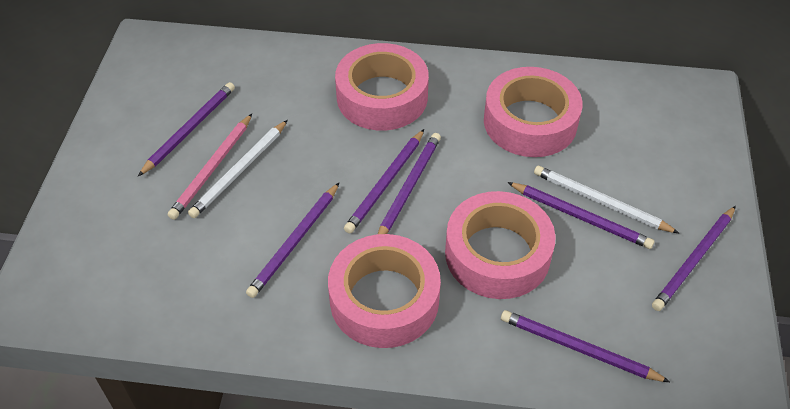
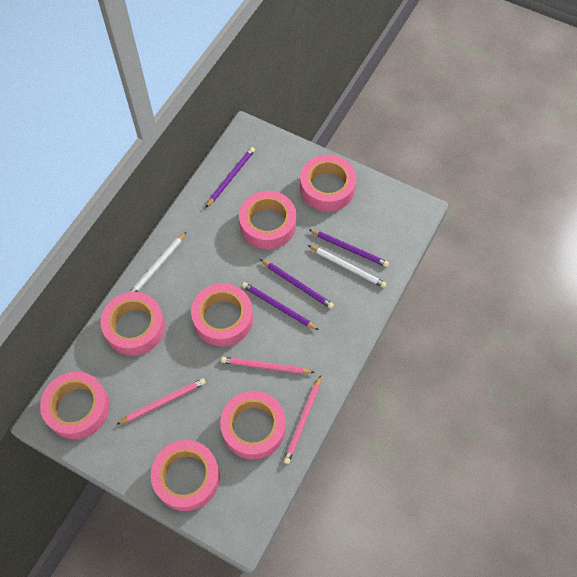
pink pencil: 1 -> 3
pink tape: 4 -> 7
purple pencil: 7 -> 4

